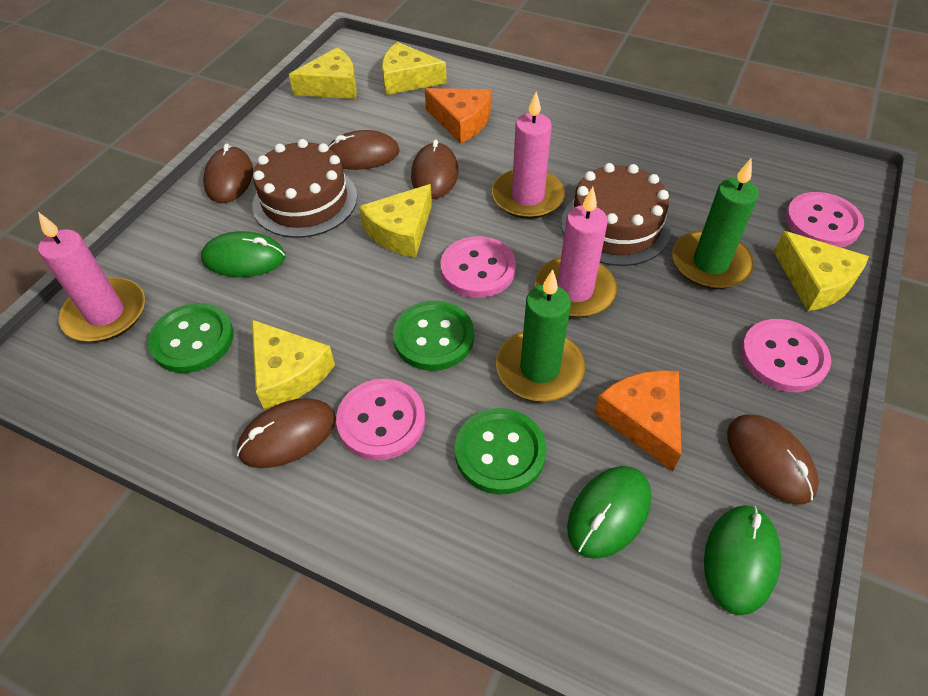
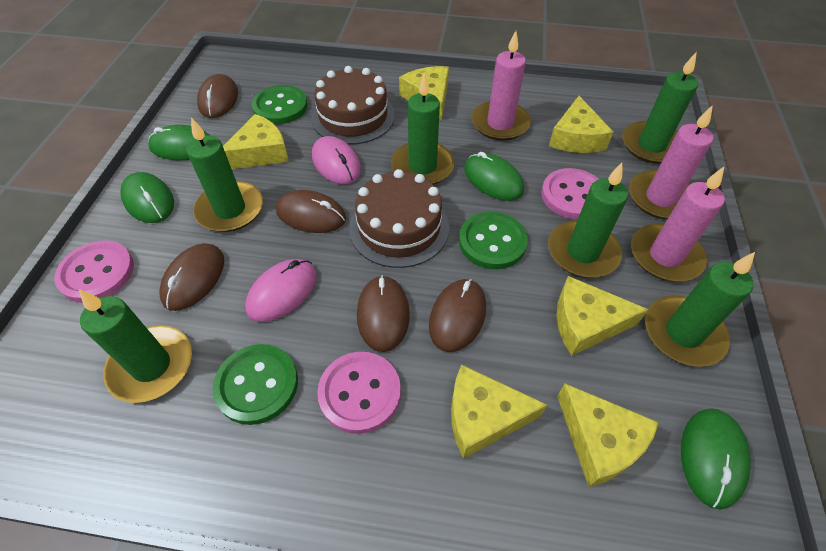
green candle: 2 -> 6
green mouse: 3 -> 4
orange cheese: 2 -> 0
pink button: 4 -> 3
pink mouse: 0 -> 2
yellow cheese: 5 -> 6

